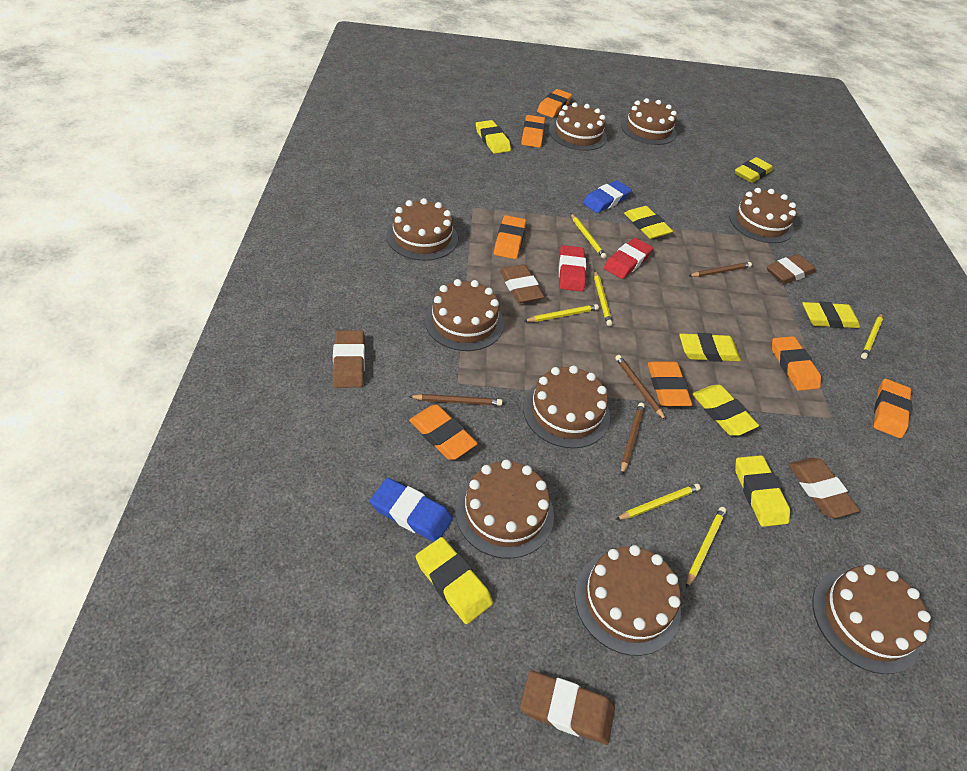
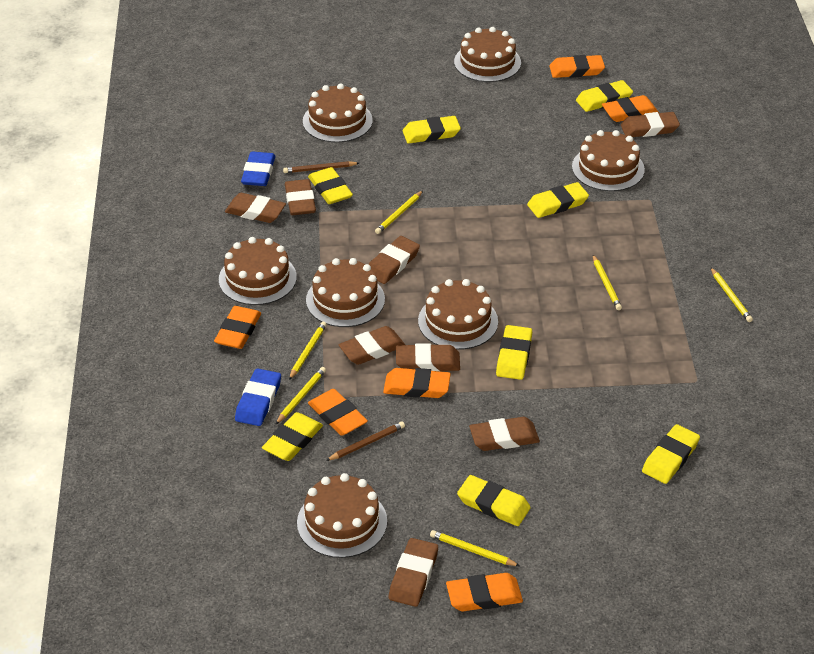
brown cake: 9 -> 7
brown eraser: 5 -> 8
brown pencil: 4 -> 2
orange eraser: 7 -> 6
red eraser: 2 -> 0

